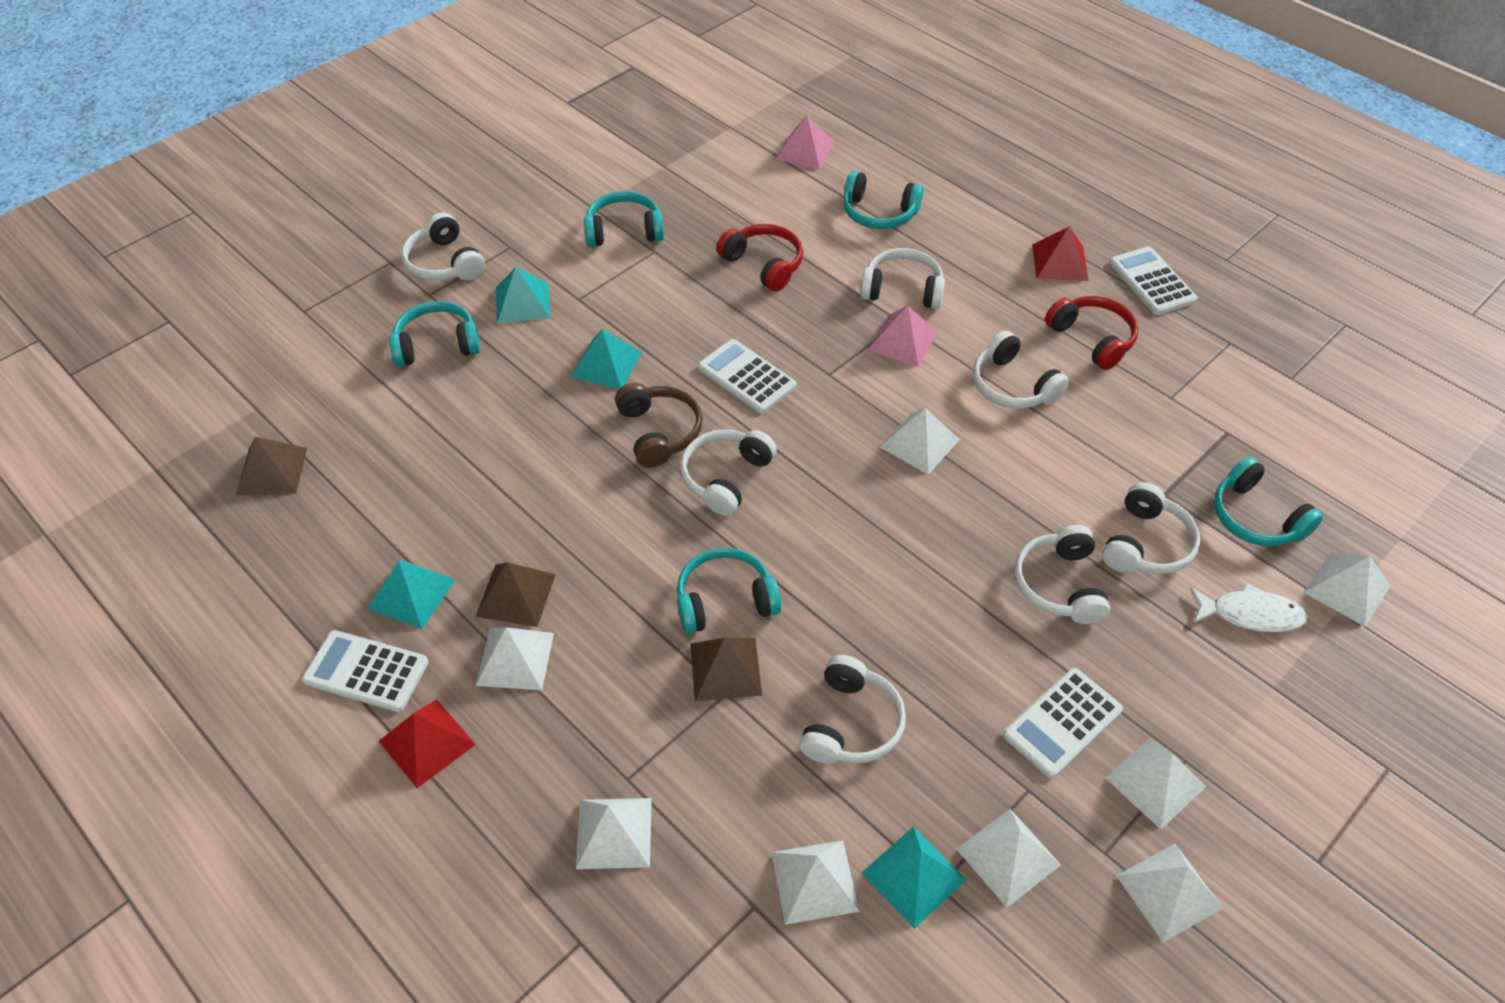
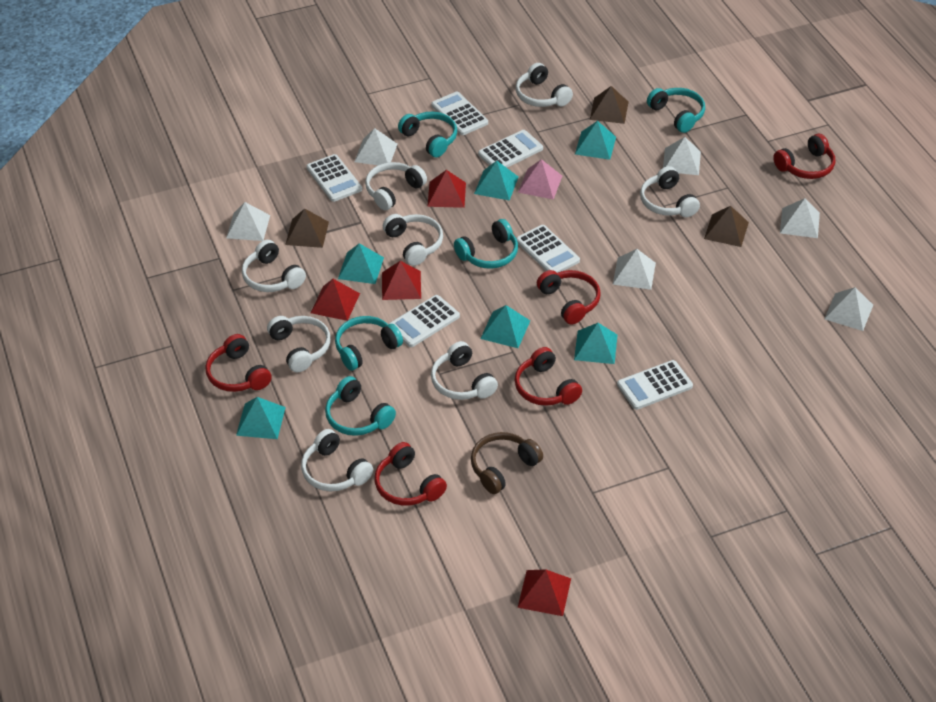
pink pyramid: 2 -> 1
red headphones: 2 -> 5
red pyramid: 2 -> 4
turquoise pyramid: 4 -> 6
white calculator: 4 -> 6
white fish: 1 -> 0
white headphones: 7 -> 8
white pyramid: 8 -> 6

